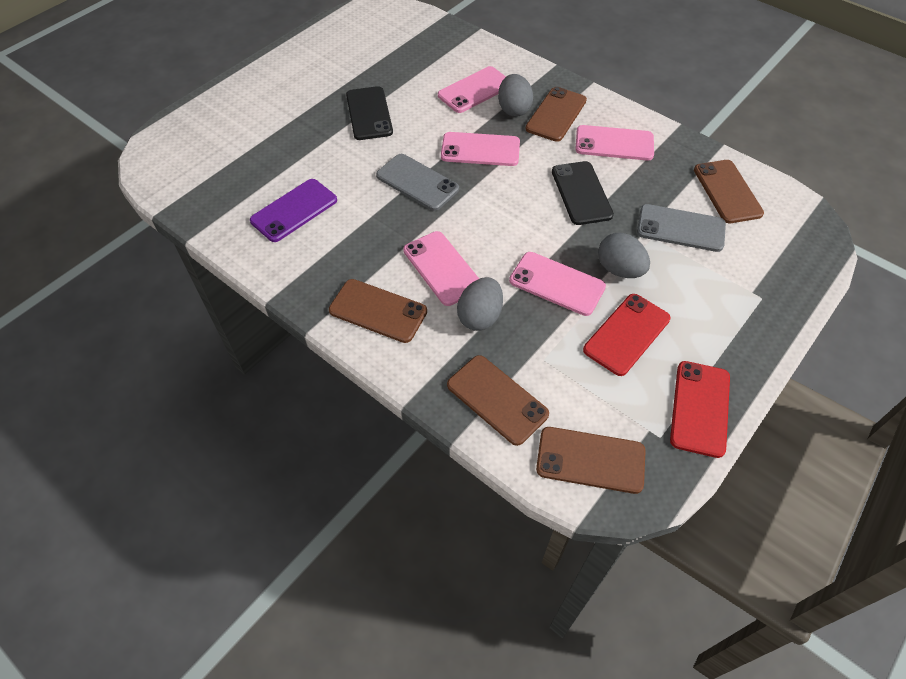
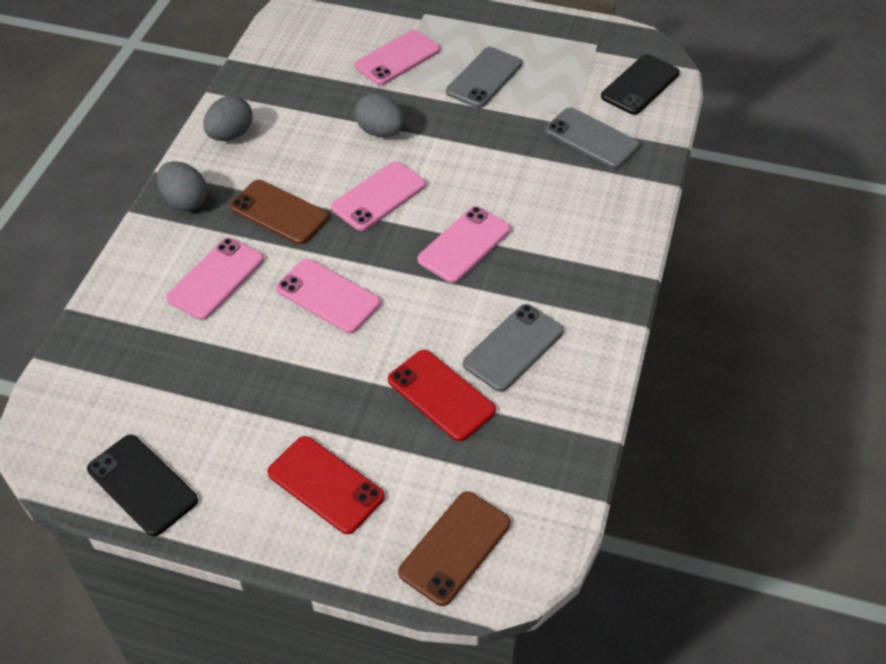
brown phone: 5 -> 2
grey phone: 2 -> 3
purple phone: 1 -> 0

